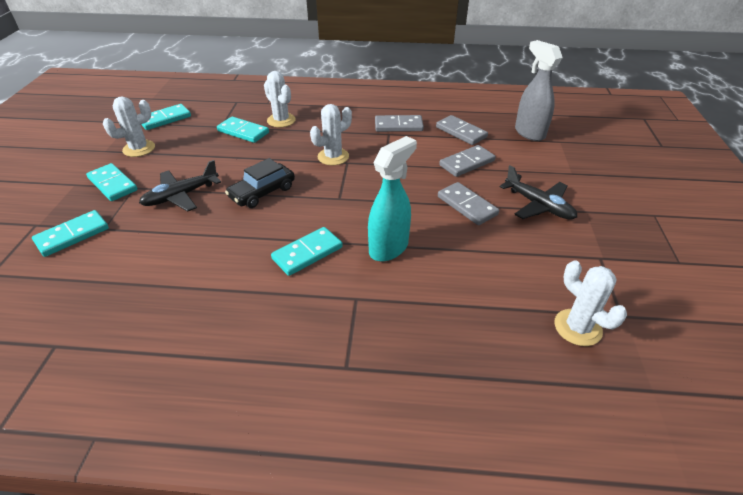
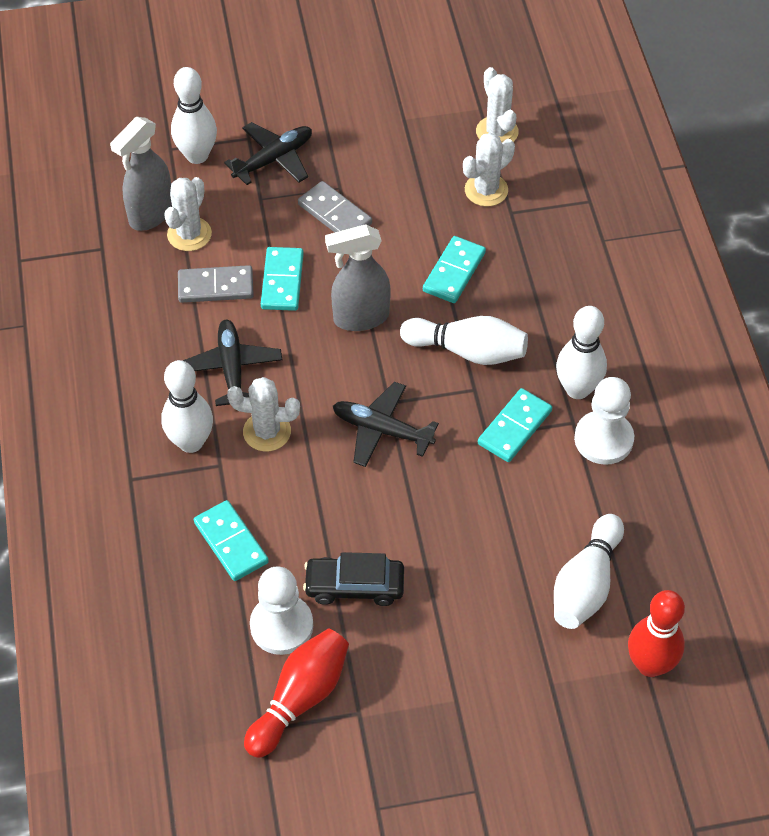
black plane: 2 -> 3
grey domino: 4 -> 2
grey spray bottle: 1 -> 2
red bowling pin: 0 -> 2
turquoise domino: 5 -> 4
turquoise spray bottle: 1 -> 0
white bowling pin: 0 -> 5
white pawn: 0 -> 2

